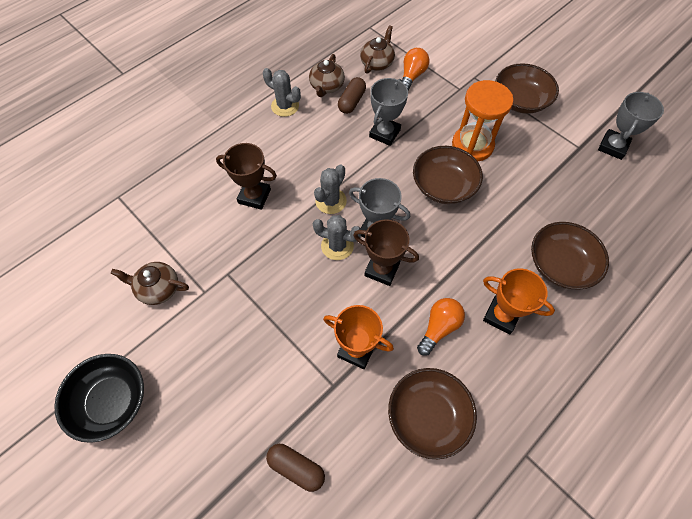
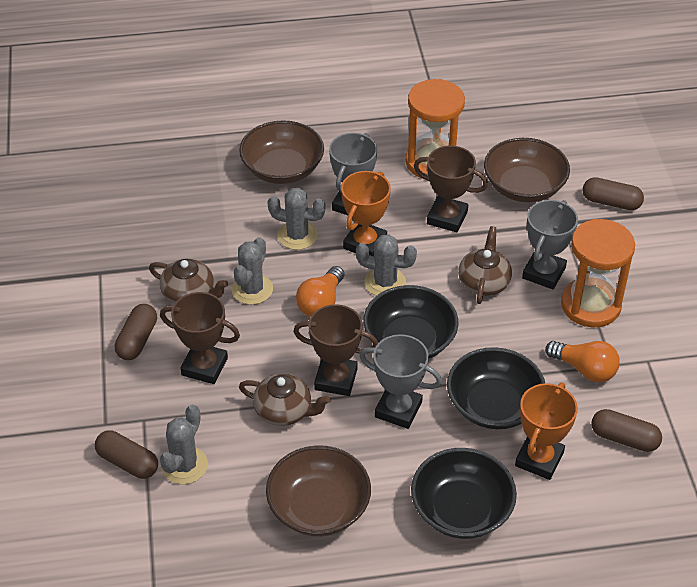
black bowl: 1 -> 3
brown bowl: 4 -> 3
brown capsule: 2 -> 4
brown trophy: 2 -> 3
grey cactus: 3 -> 4
orange hourglass: 1 -> 2

